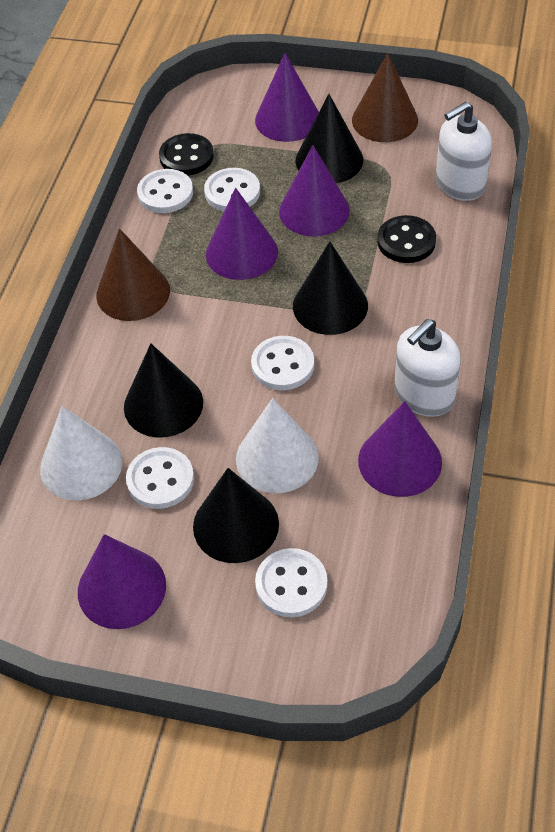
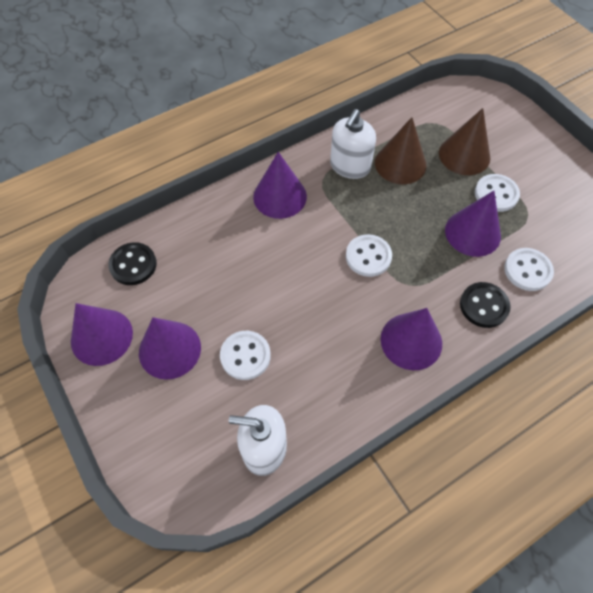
black cone: 4 -> 0
white button: 5 -> 4
white cone: 2 -> 0

